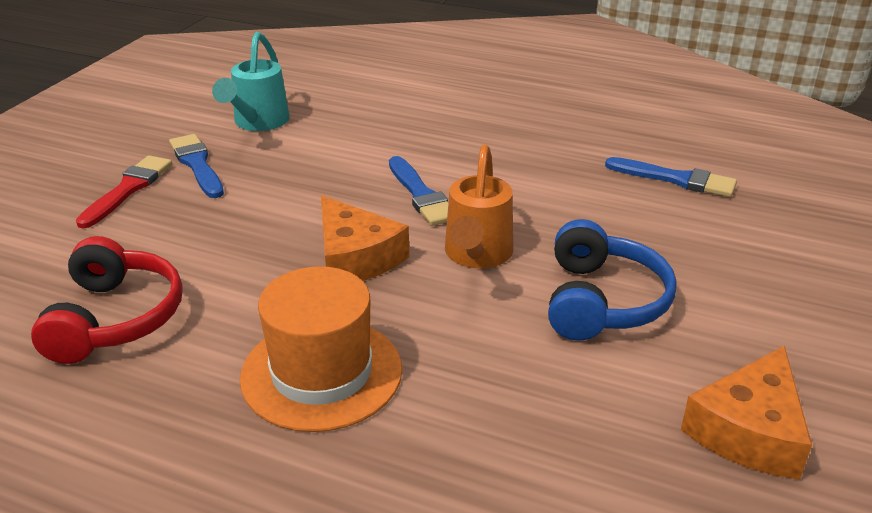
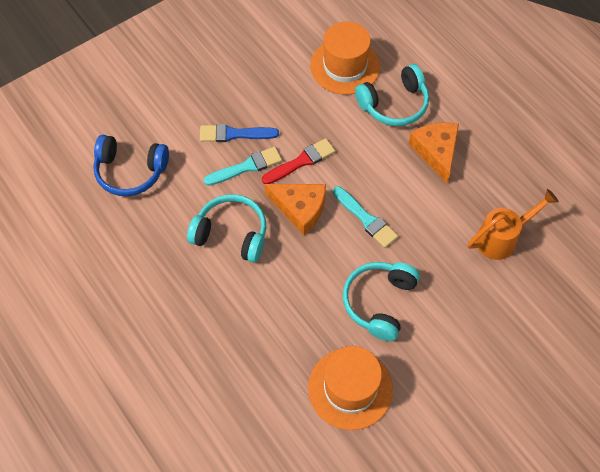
blue brush: 3 -> 1
orange hat: 1 -> 2
red headphones: 1 -> 0
turquoise brush: 0 -> 2
turquoise headphones: 0 -> 3
turquoise watering can: 1 -> 0

